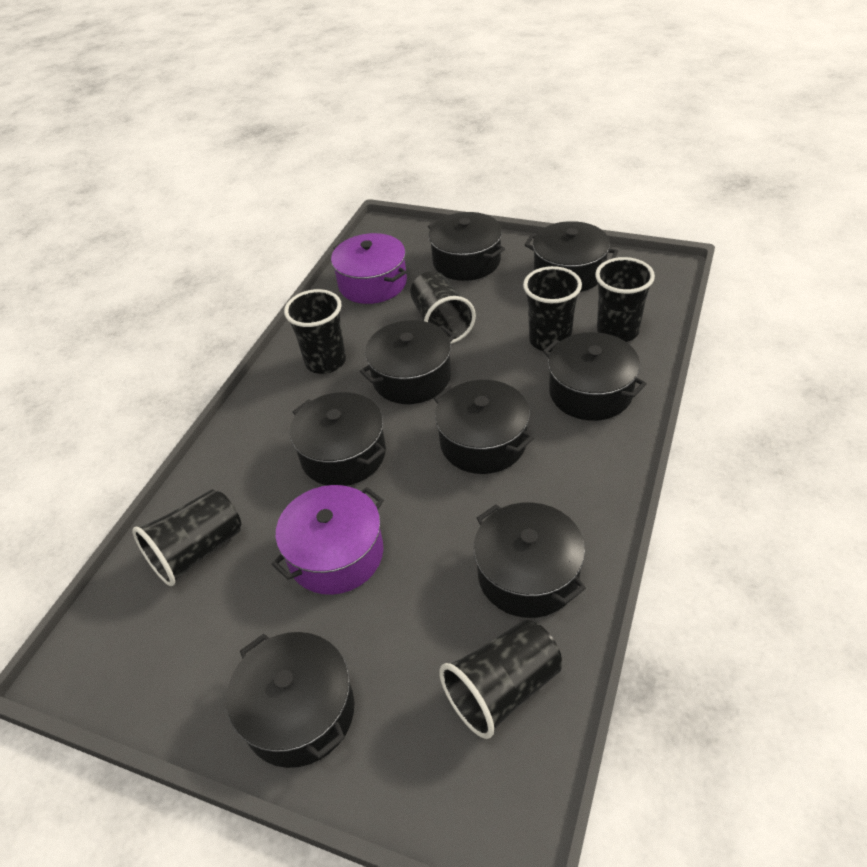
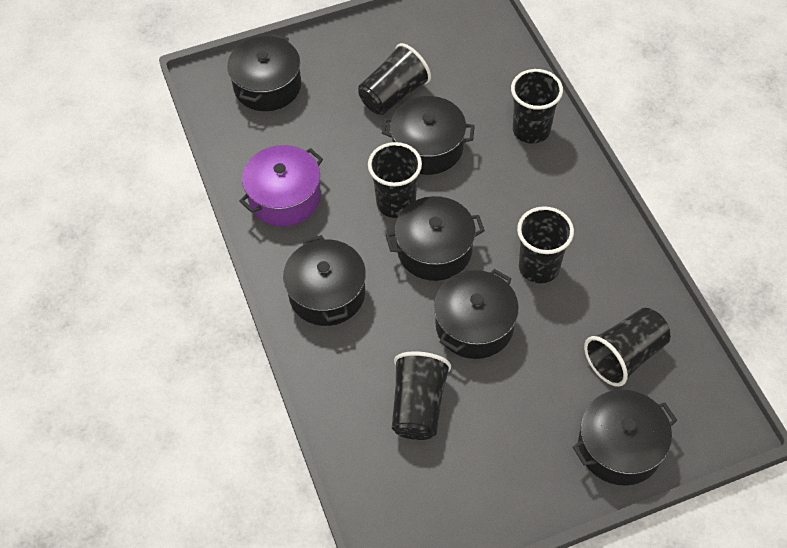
black pot: 8 -> 6
purple pot: 2 -> 1

